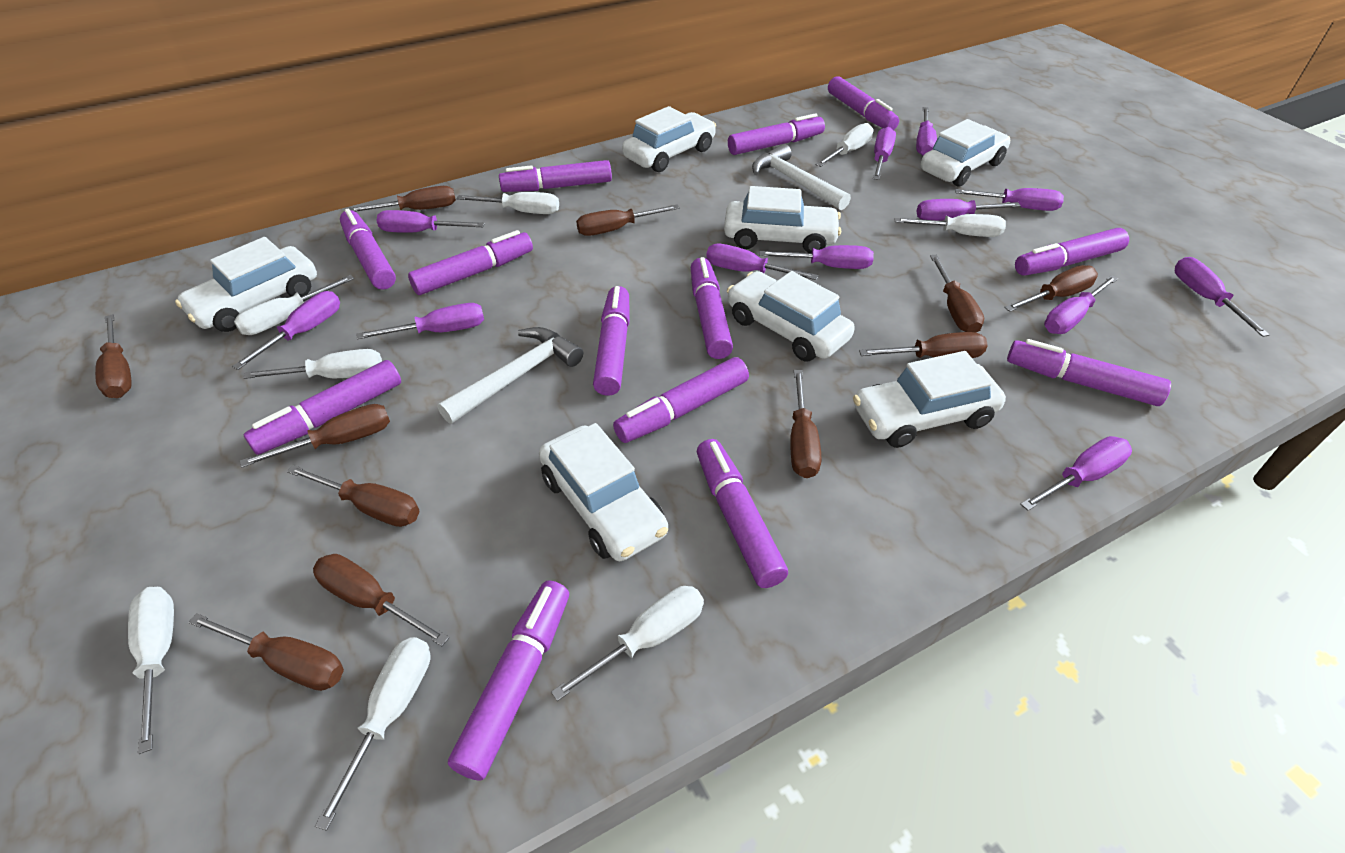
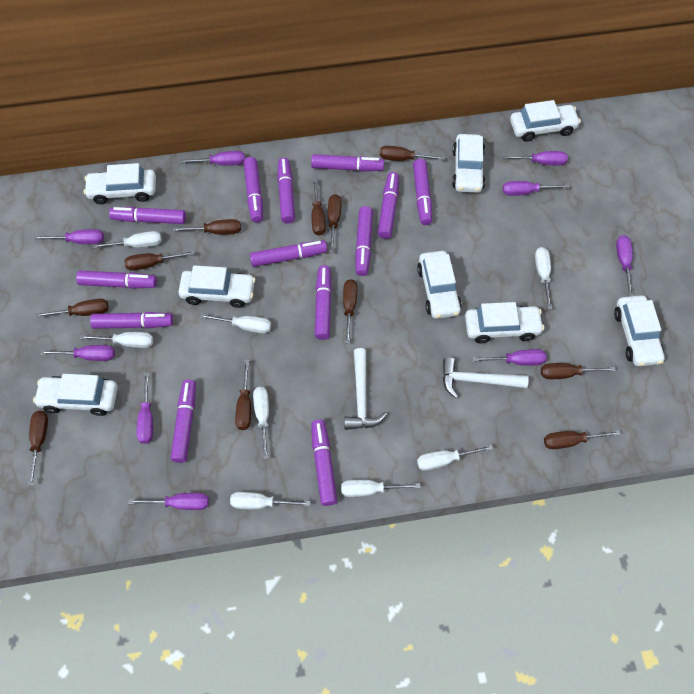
purple screwdriver: 12 -> 9
white car: 7 -> 8

